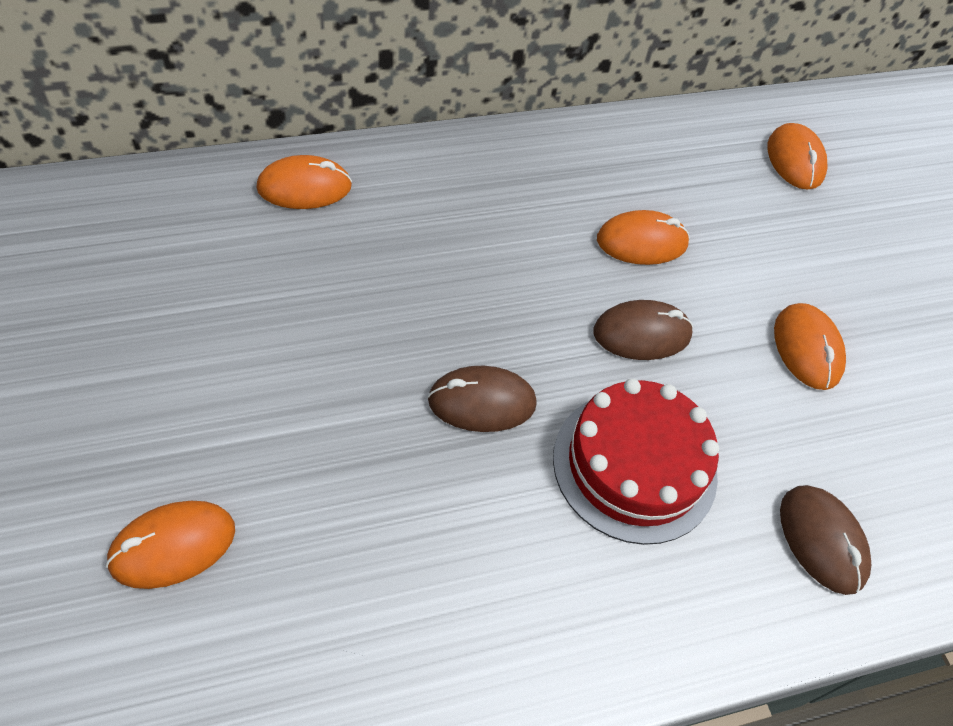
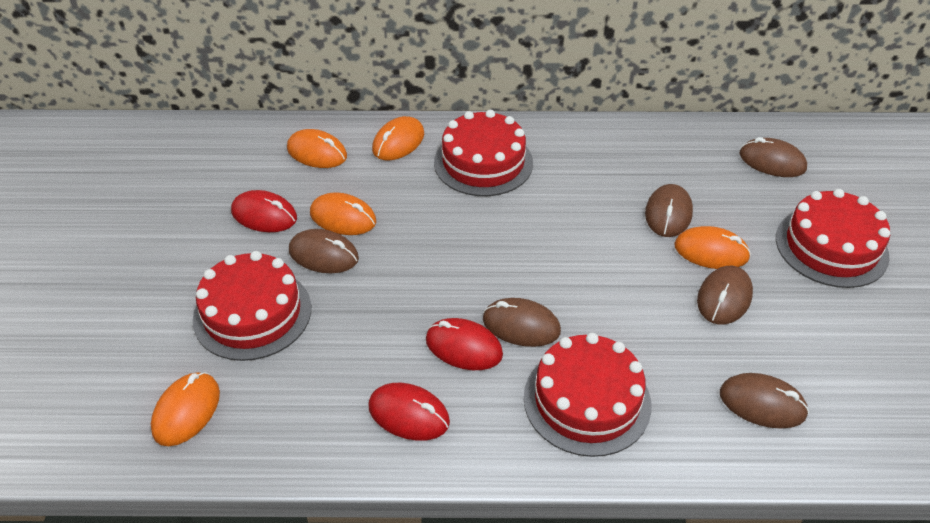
brown mouse: 3 -> 6
red cake: 1 -> 4
red mouse: 0 -> 3

